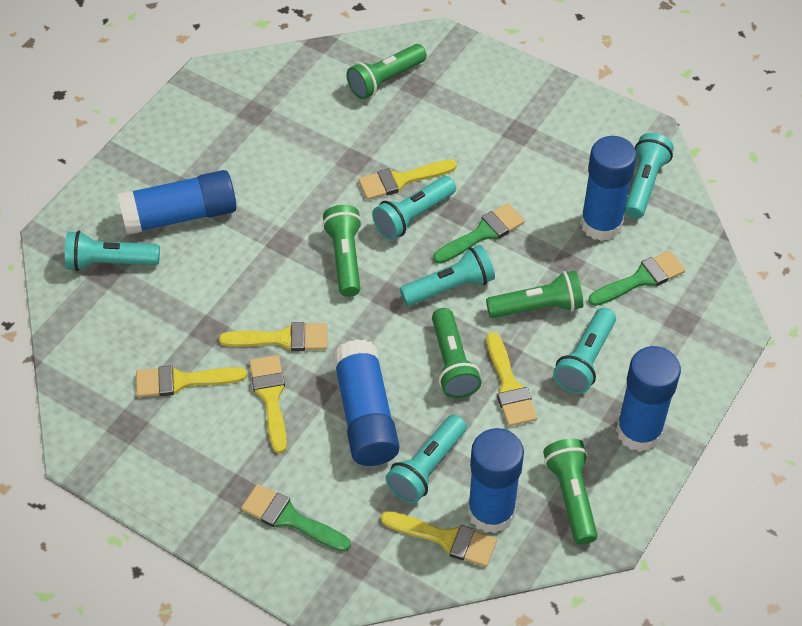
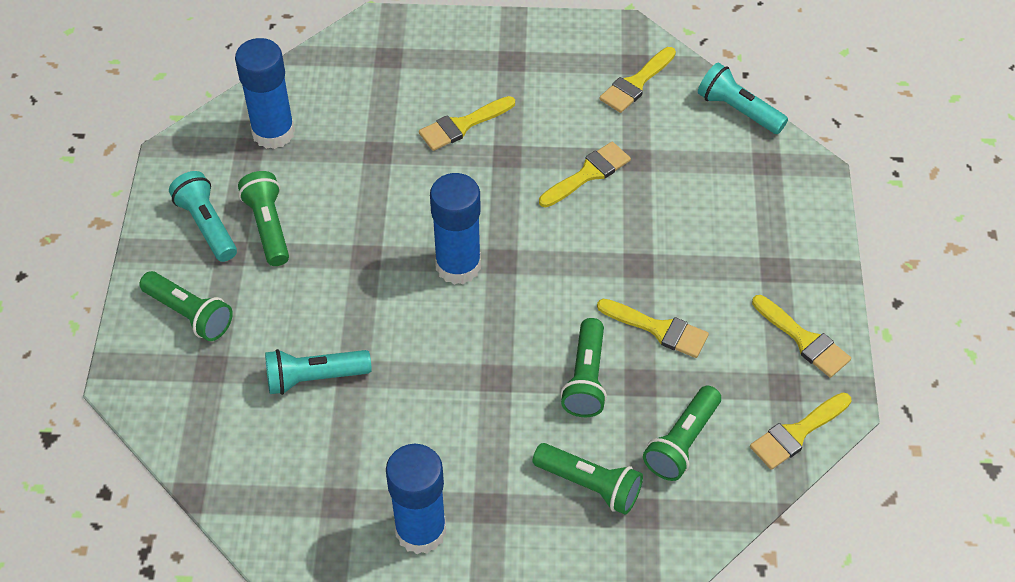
blue glue stick: 5 -> 3
green brush: 3 -> 0
turquoise flashlight: 6 -> 3

